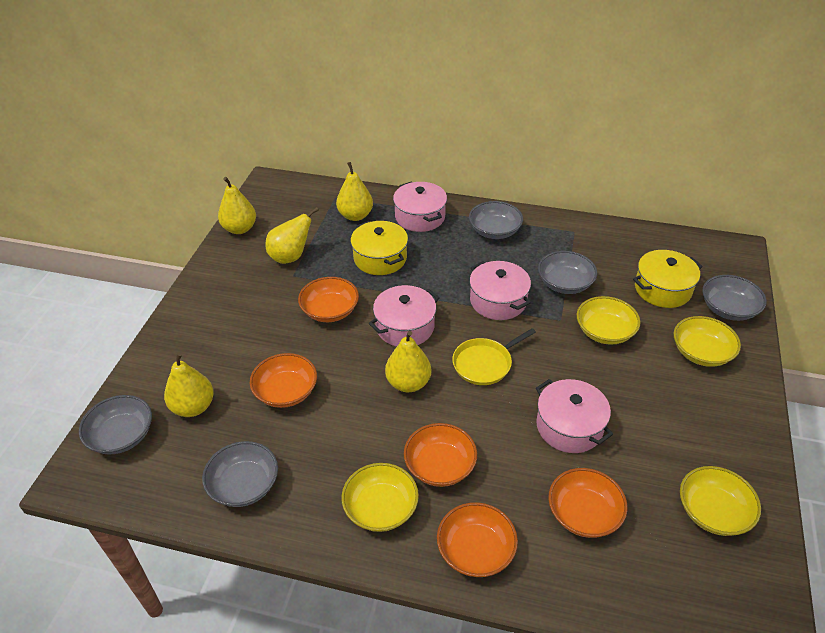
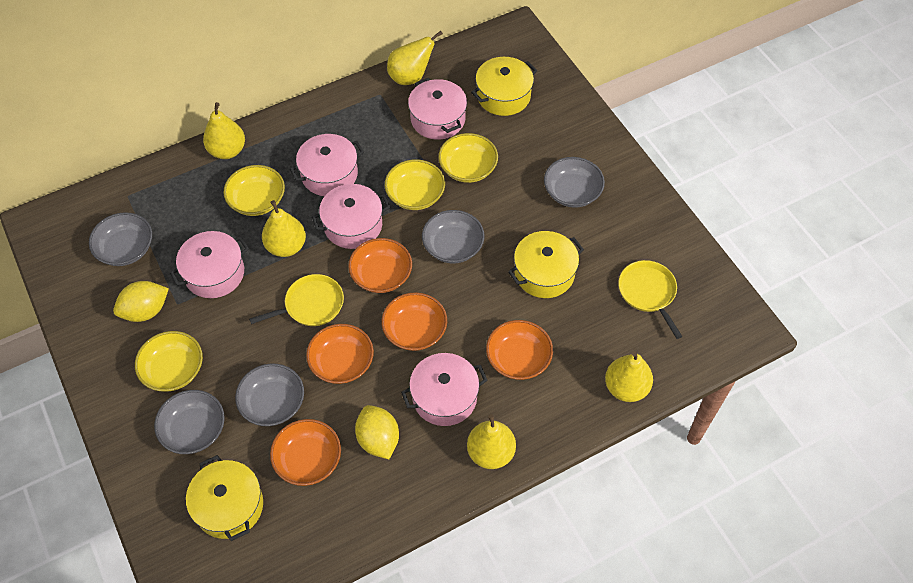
pink pot: 4 -> 5
yellow lemon: 0 -> 2
yellow pan: 1 -> 2
yellow pot: 2 -> 3

